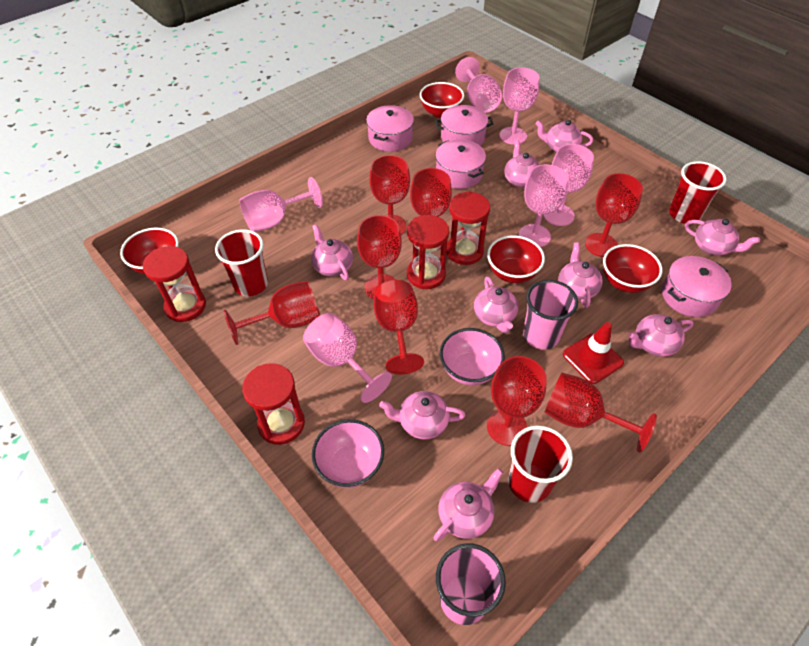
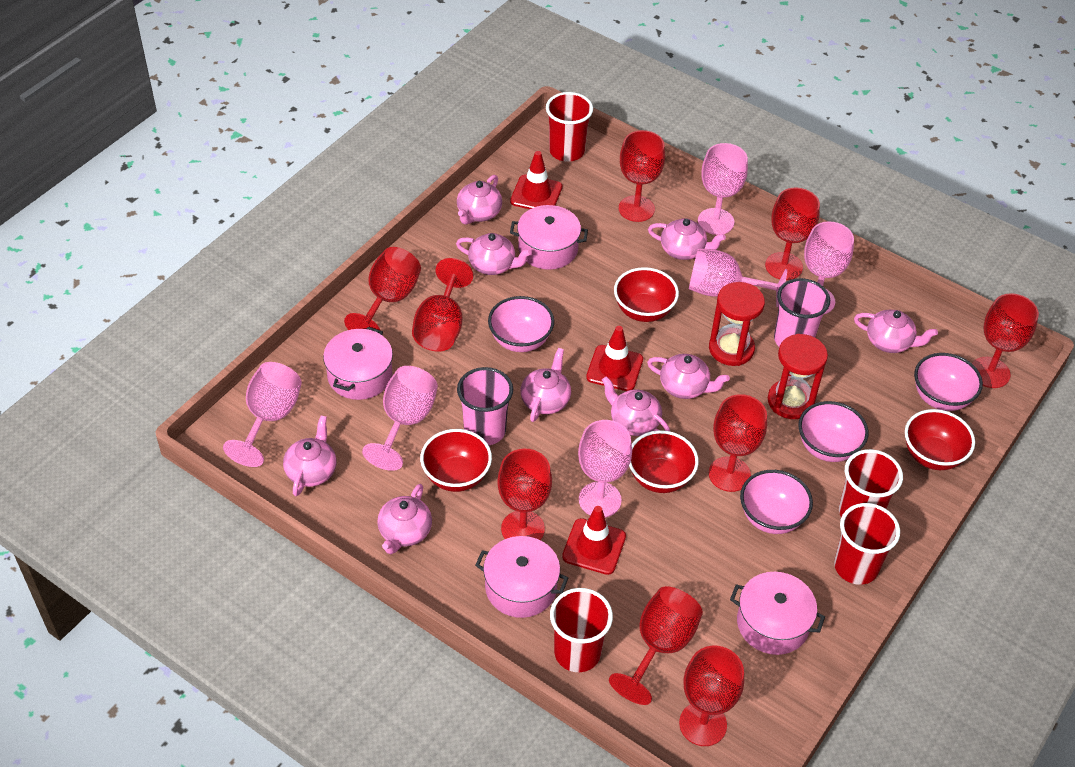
pink bowl: 2 -> 4
red cup: 3 -> 4
red goblet: 8 -> 9
red hourglass: 4 -> 2
red traffic cone: 1 -> 3

